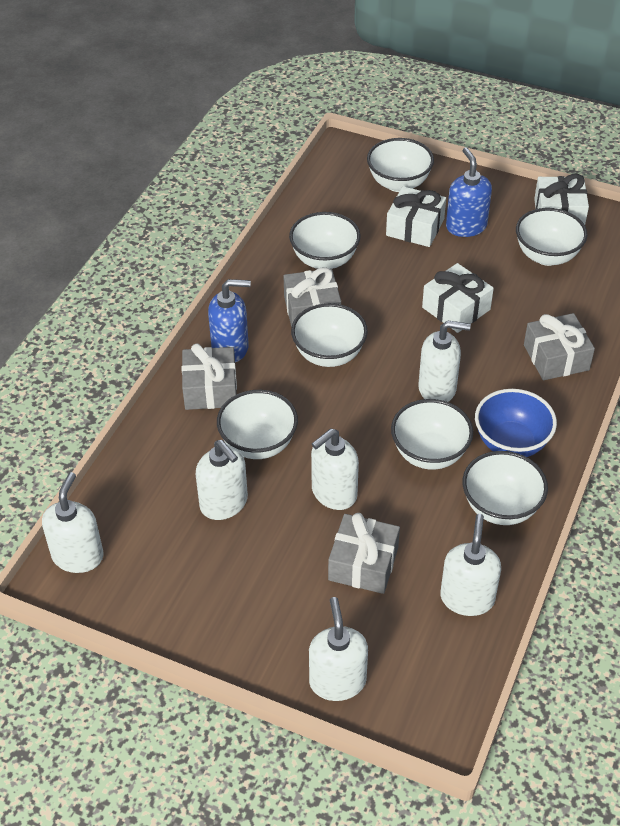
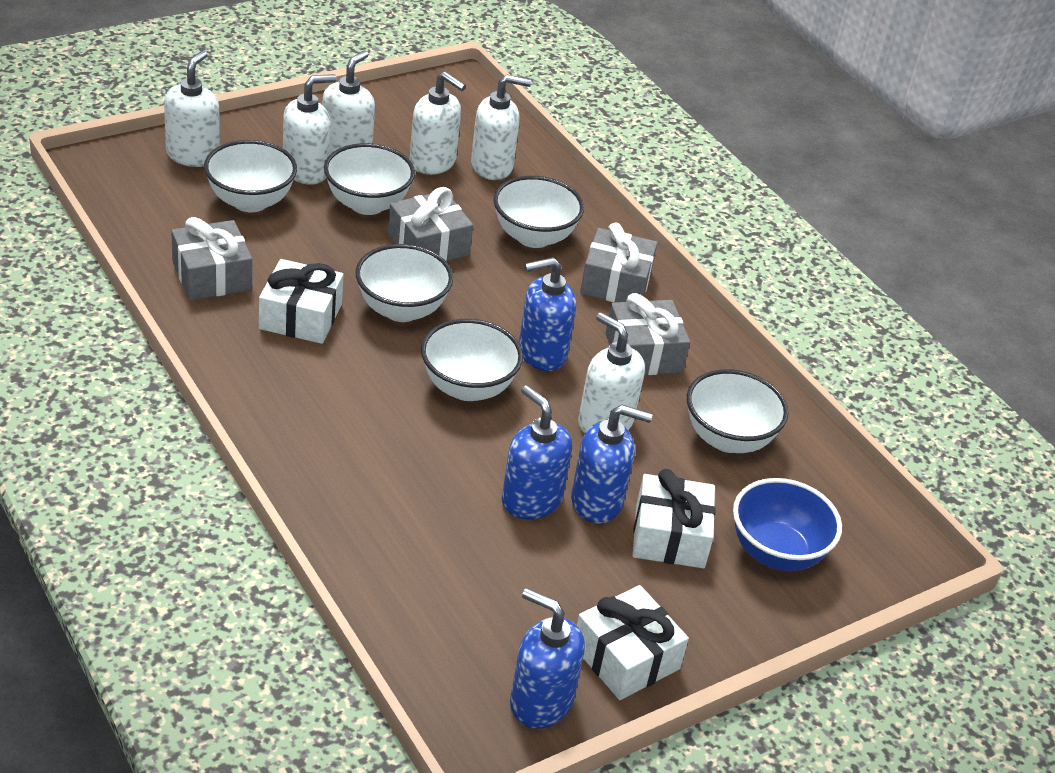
blue soap dispenser: 2 -> 4
white bowl: 7 -> 6

